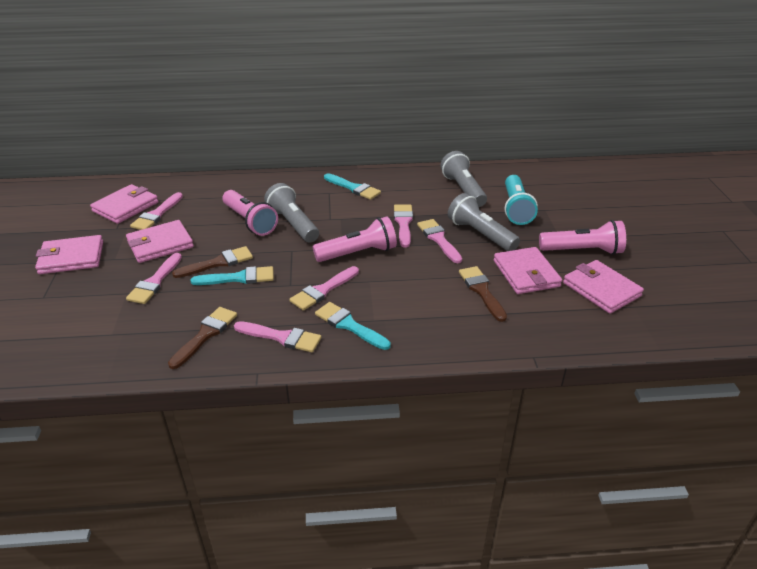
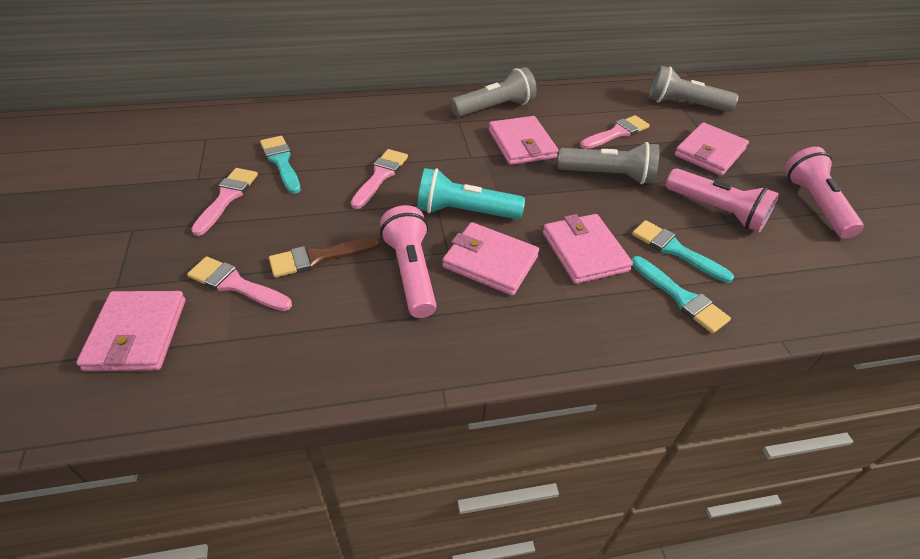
brown brush: 3 -> 1
pink brush: 6 -> 4

